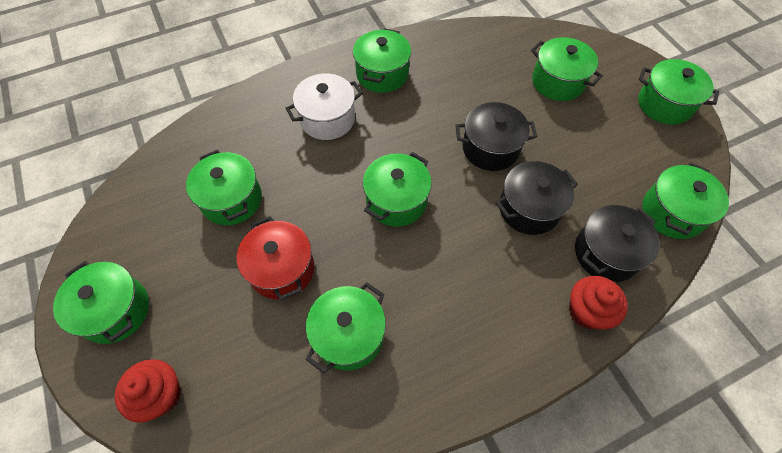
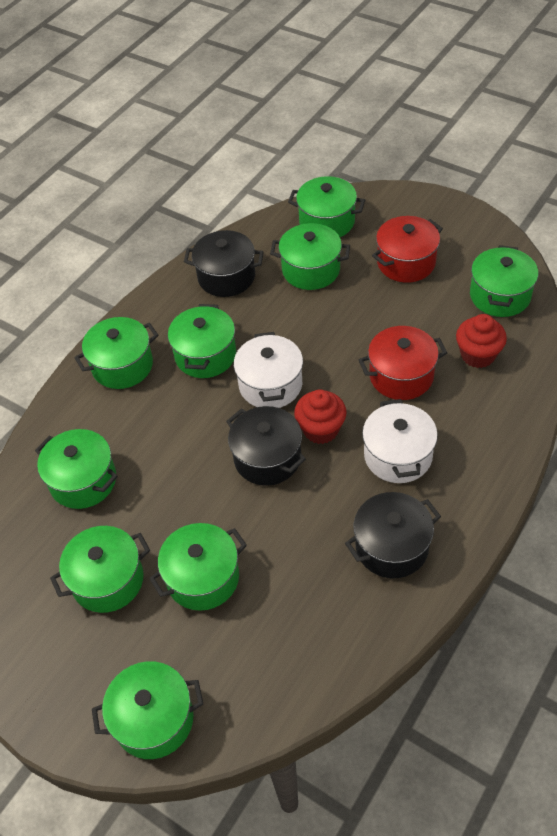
green pot: 8 -> 9
red pot: 1 -> 2
white pot: 1 -> 2

